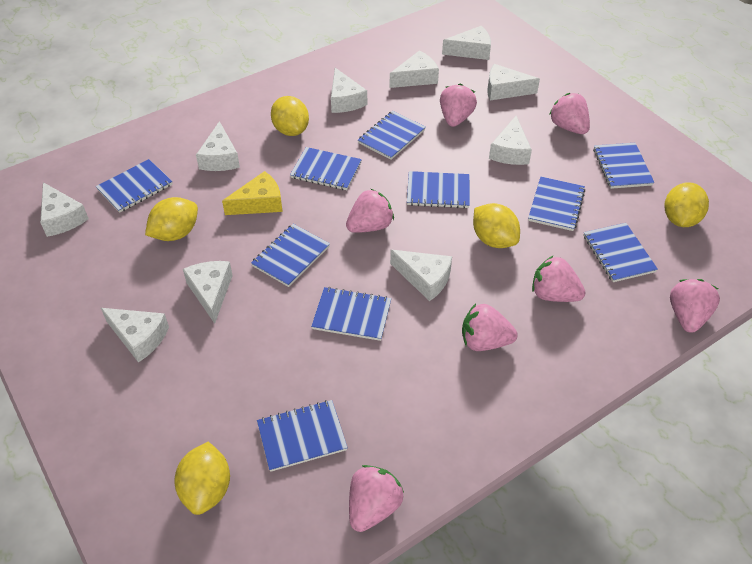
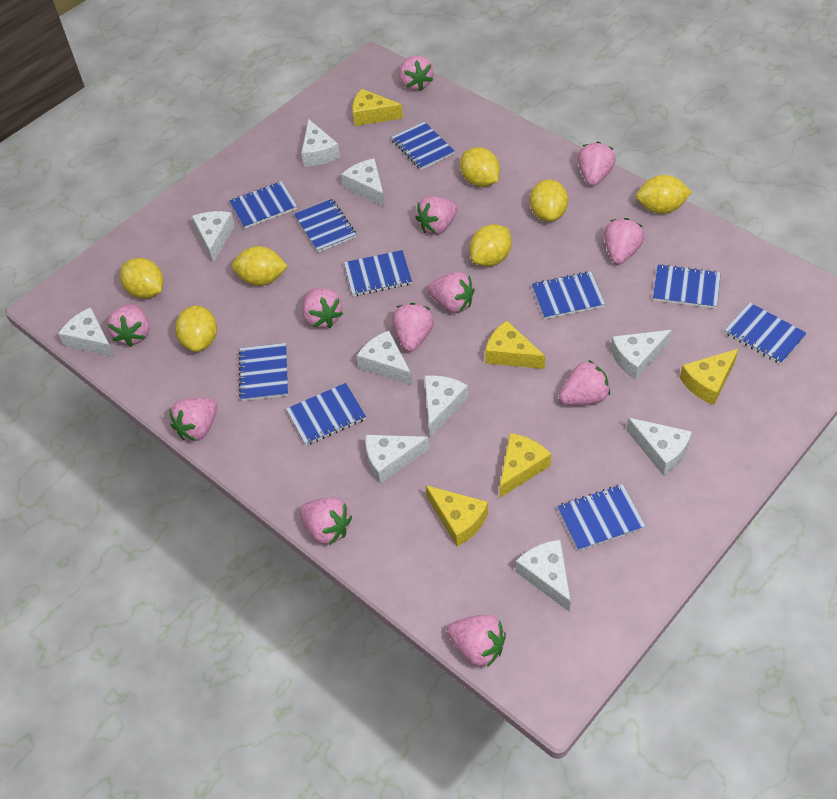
pink strawberry: 7 -> 12
yellow cheese: 1 -> 5
yellow lemon: 5 -> 7

